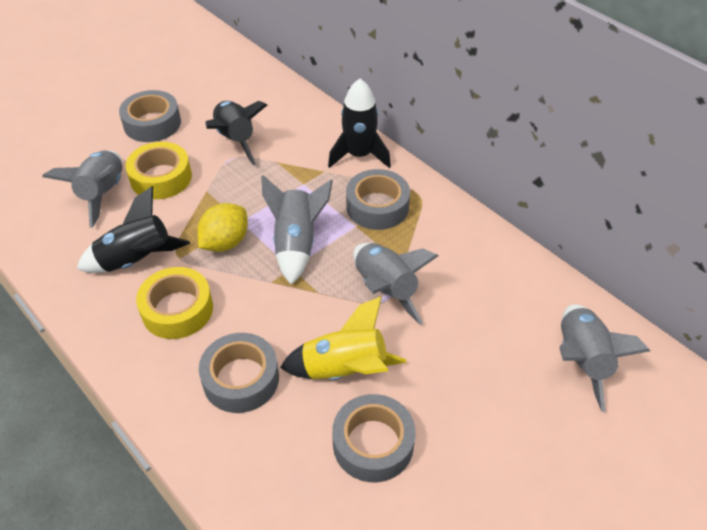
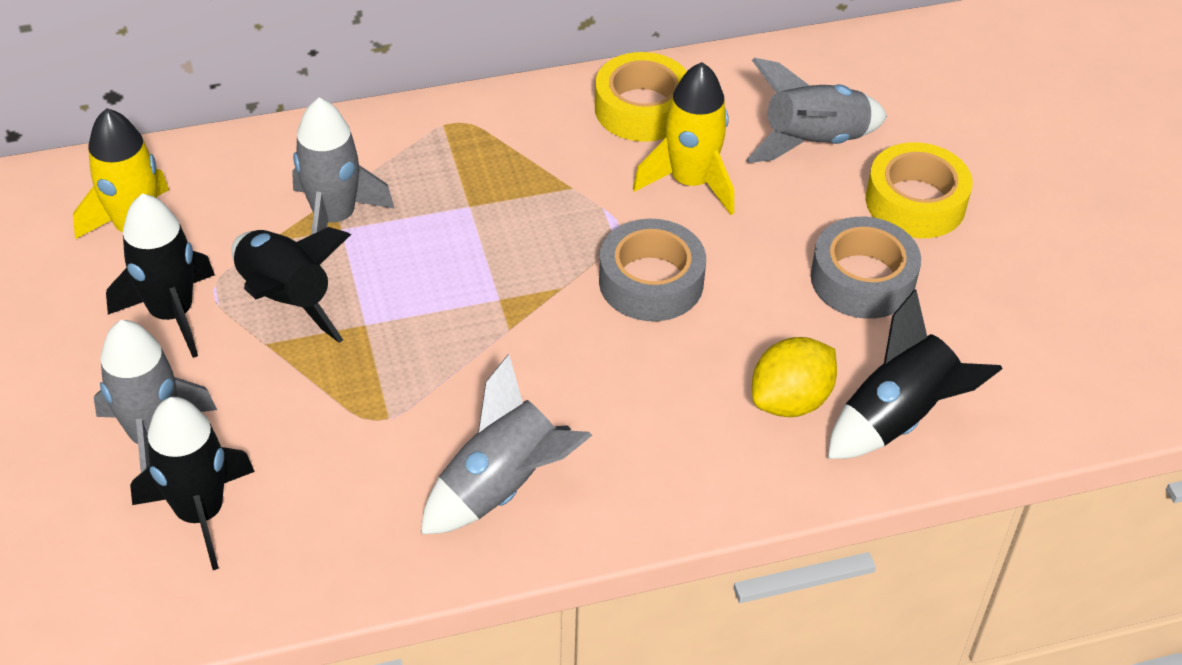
black rocket: 3 -> 4
grey tape: 4 -> 2
yellow rocket: 1 -> 2

